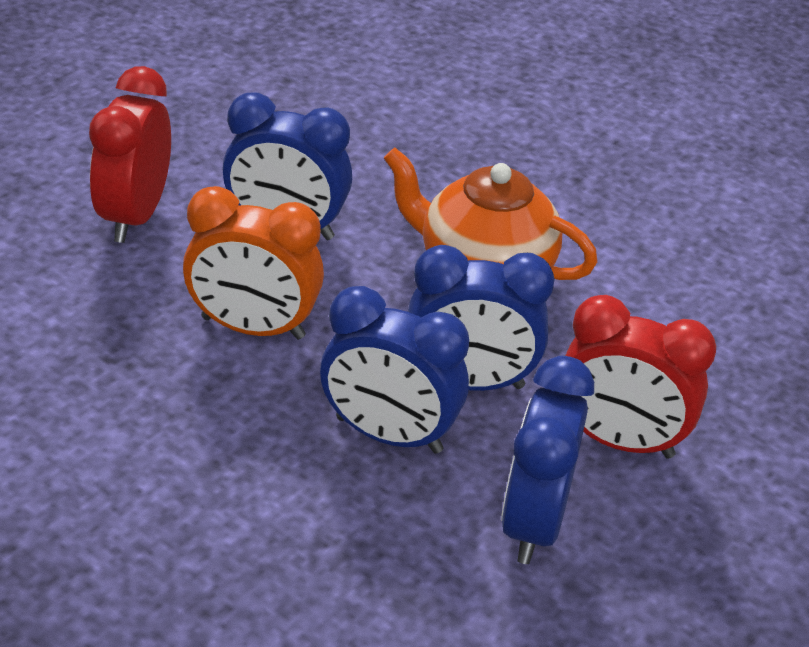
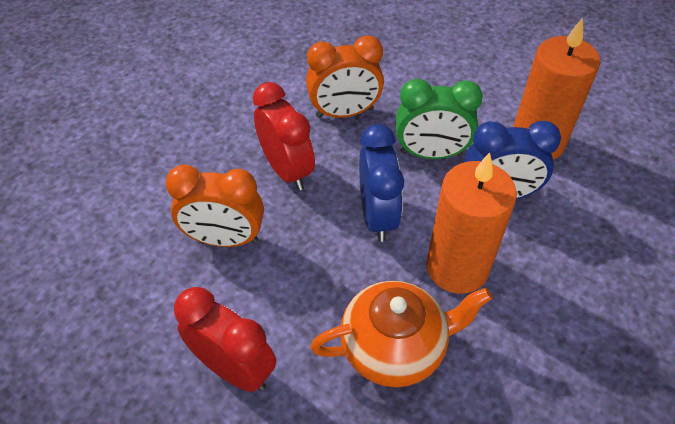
blue clock: 4 -> 2
green clock: 0 -> 1
orange candle: 0 -> 2
orange clock: 1 -> 2

